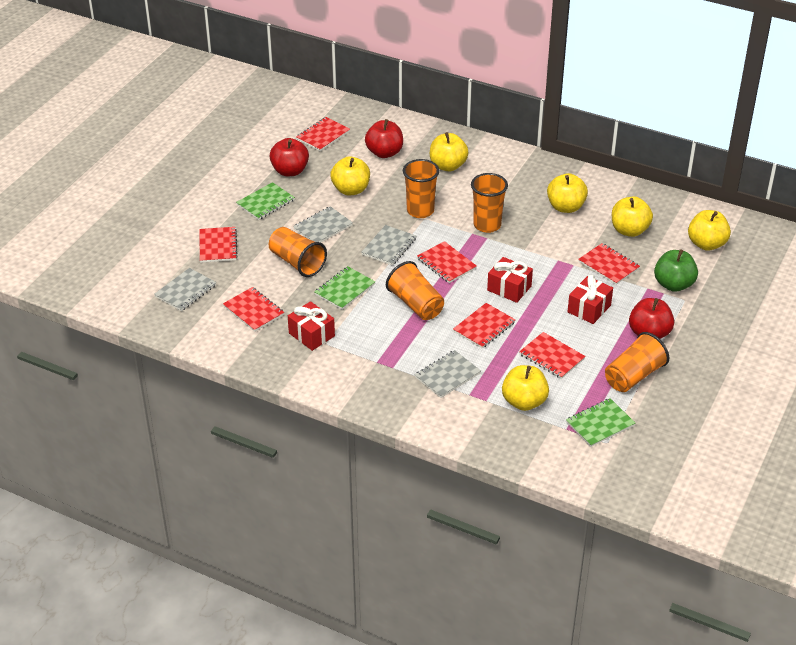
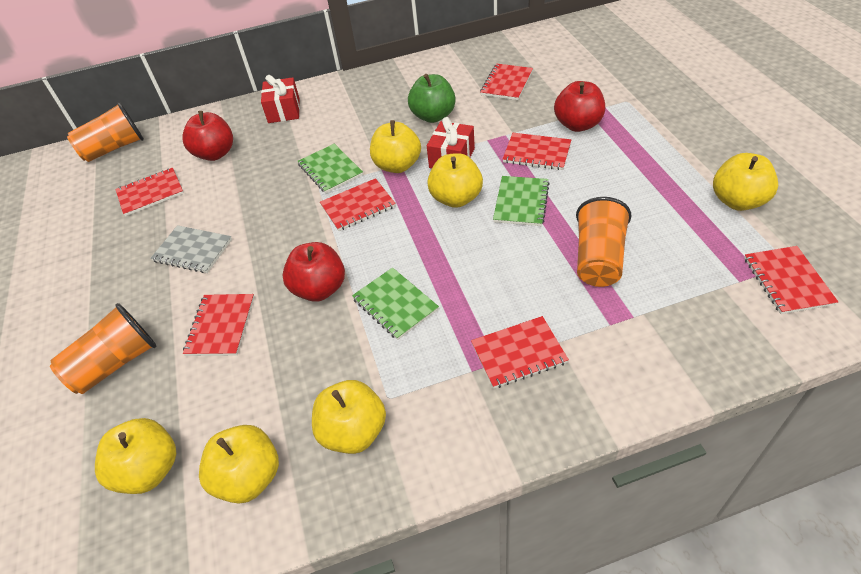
grey notebook: 4 -> 1
orange cup: 5 -> 3
red gift: 3 -> 2

